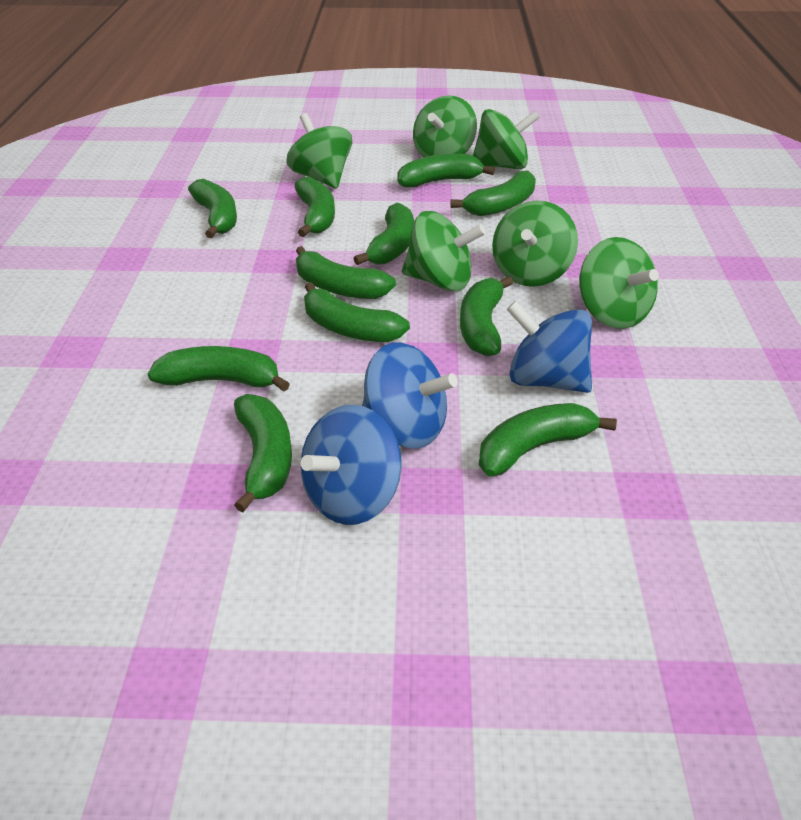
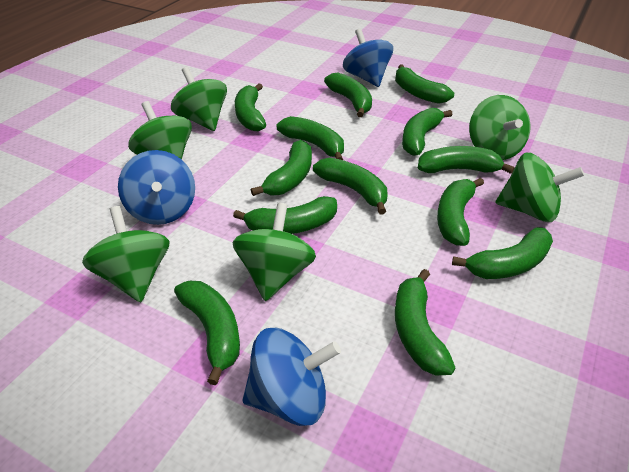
green banana: 11 -> 13

